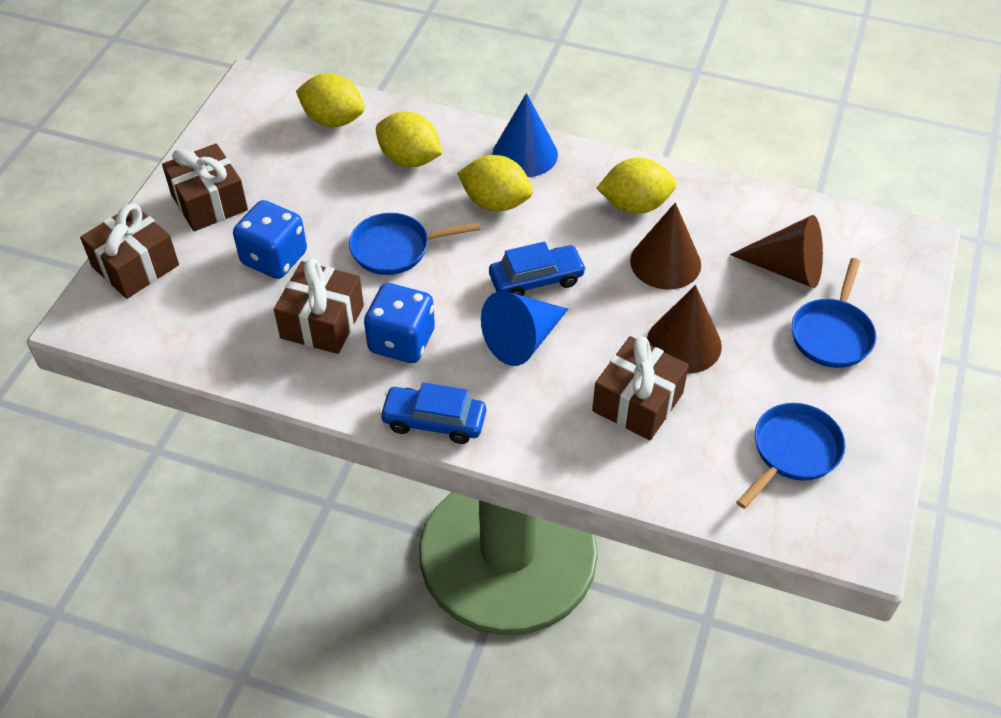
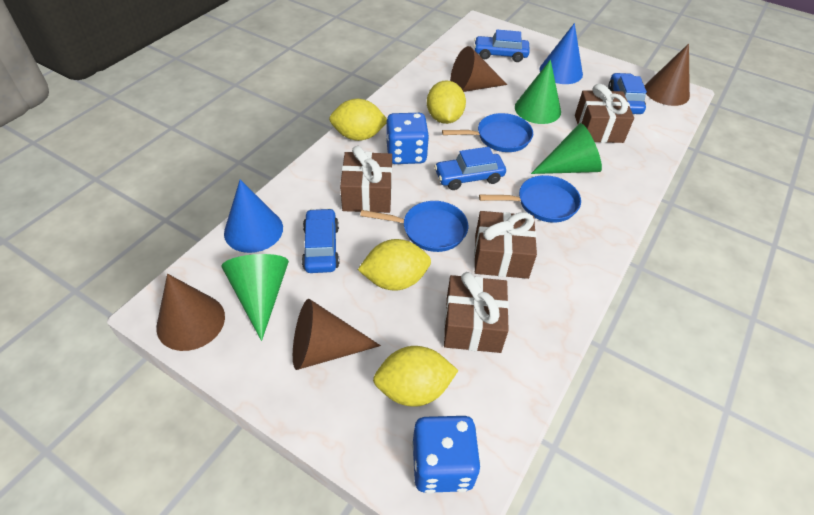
blue car: 2 -> 4
brown cone: 3 -> 4
green cone: 0 -> 3

